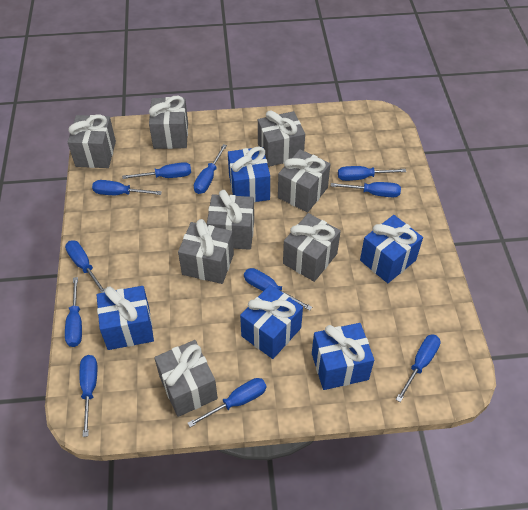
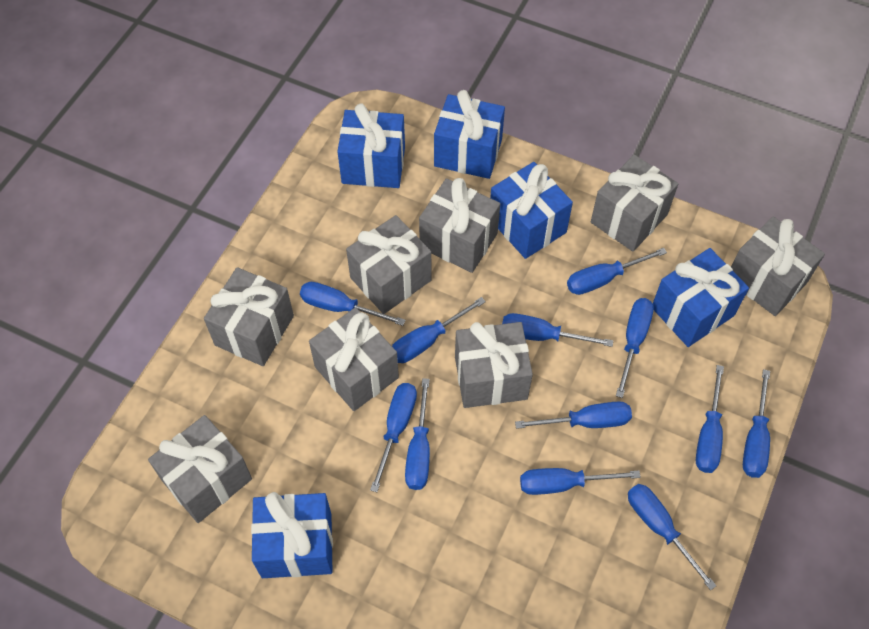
blue screwdriver: 11 -> 12

